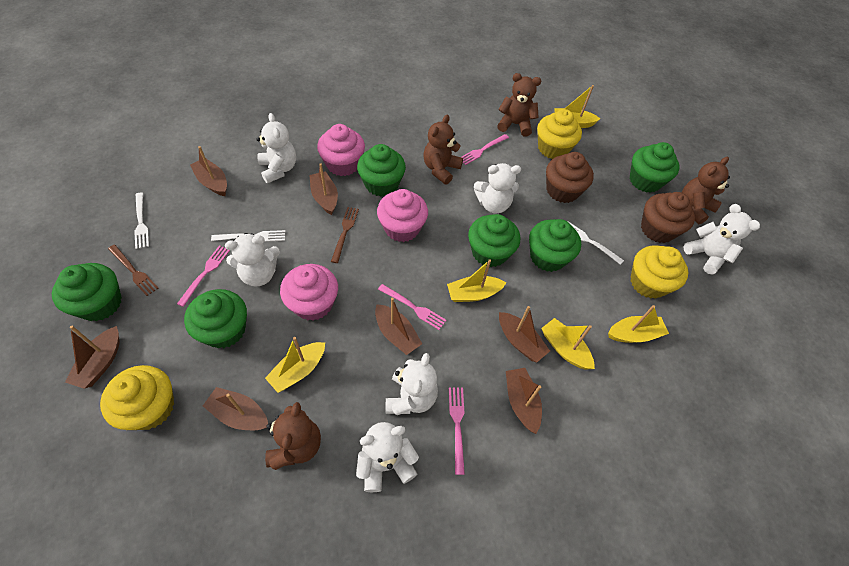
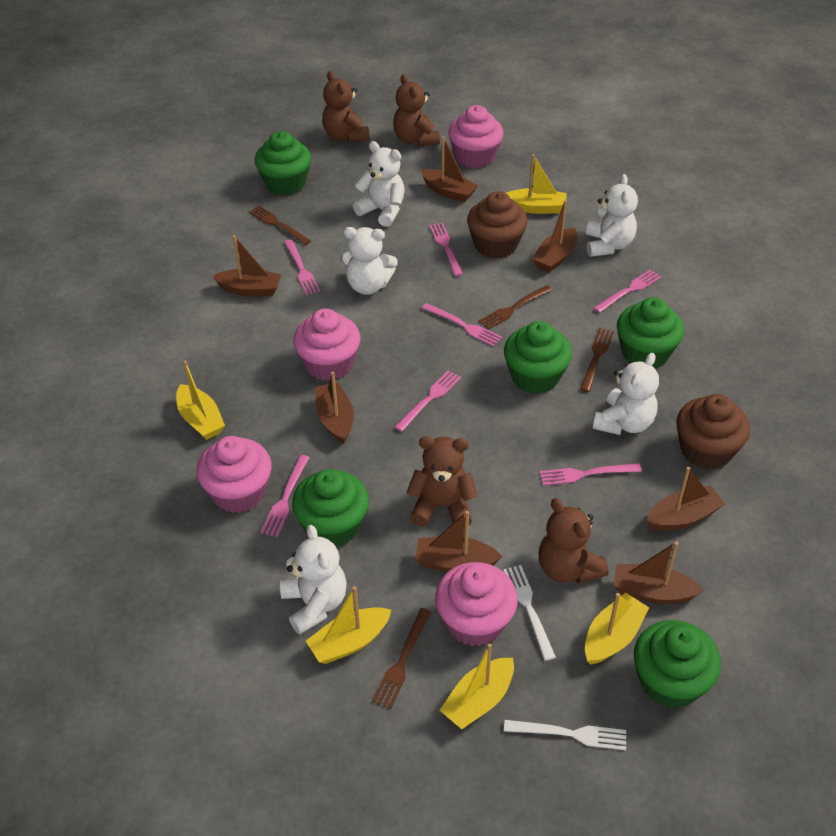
brown fork: 2 -> 4
green cupcake: 6 -> 5
pink cupcake: 3 -> 4
pink fork: 4 -> 7
white fork: 3 -> 2
white teddy bear: 6 -> 5
yellow cupcake: 3 -> 0

